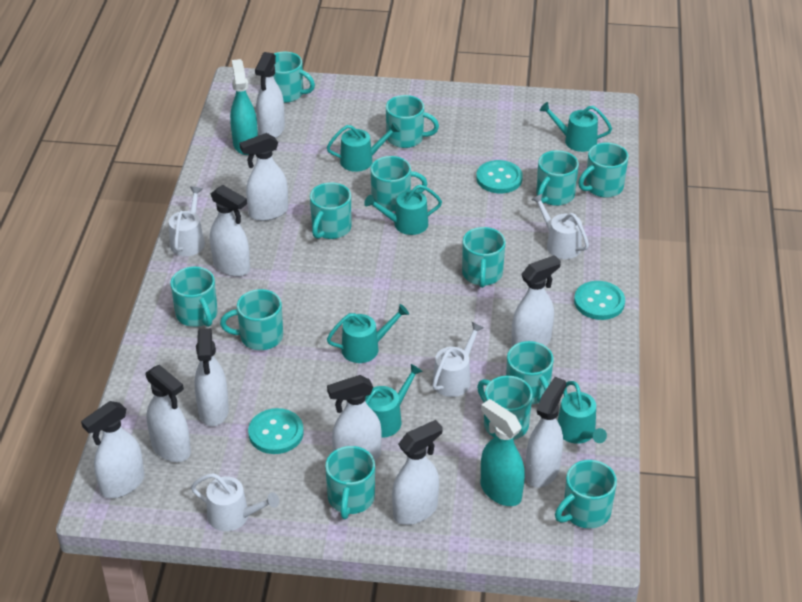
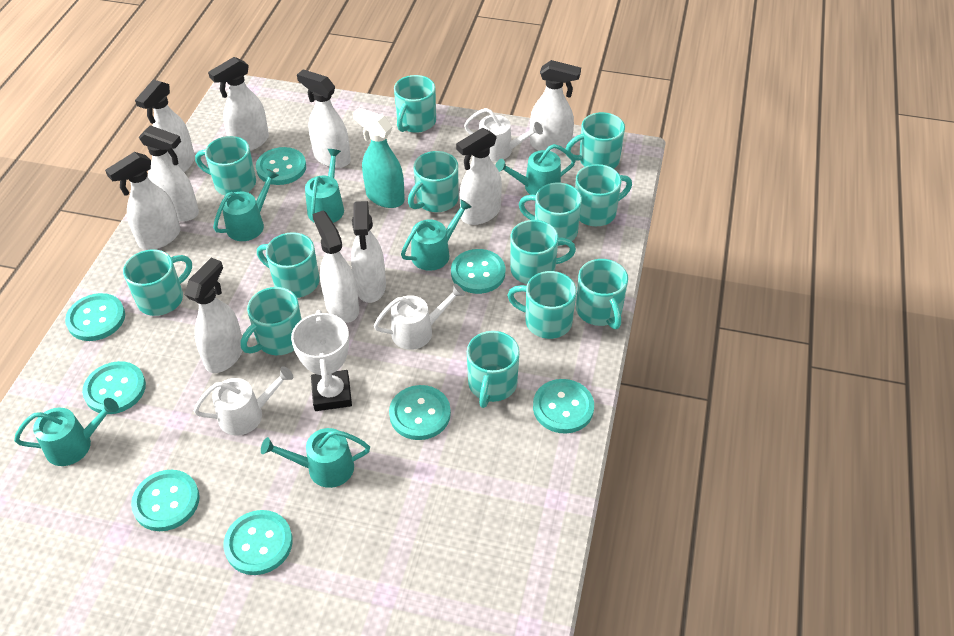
turquoise button: 3 -> 8
turquoise spray bottle: 2 -> 1
white trophy: 0 -> 1
white watering can: 4 -> 3

